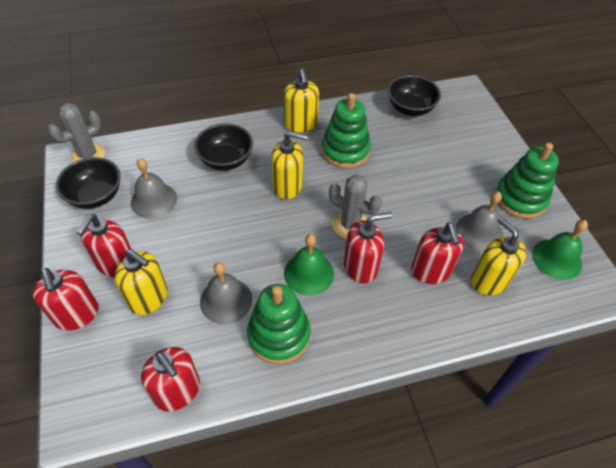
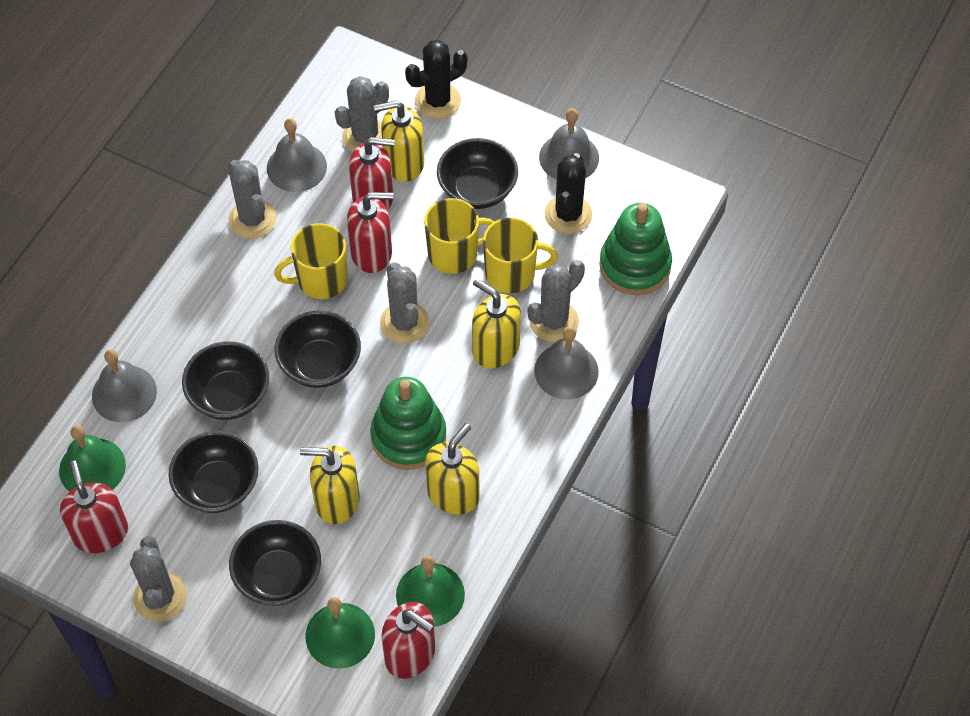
black bowl: 3 -> 5
black cactus: 0 -> 2
green bell: 2 -> 3
green stacking toy: 3 -> 2
grey bell: 3 -> 4
grey cactus: 2 -> 5
red soap dispenser: 5 -> 4
yellow mug: 0 -> 3

